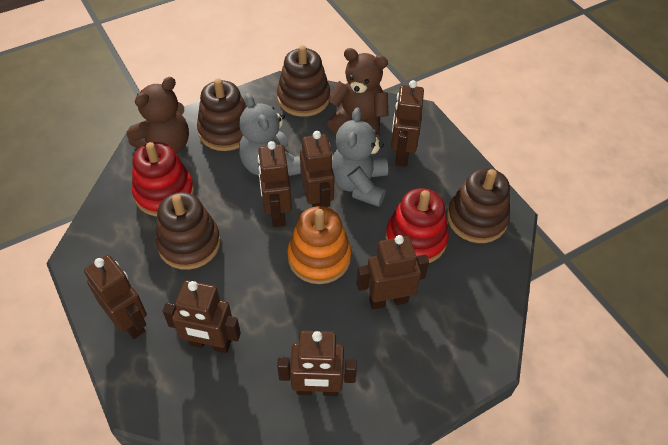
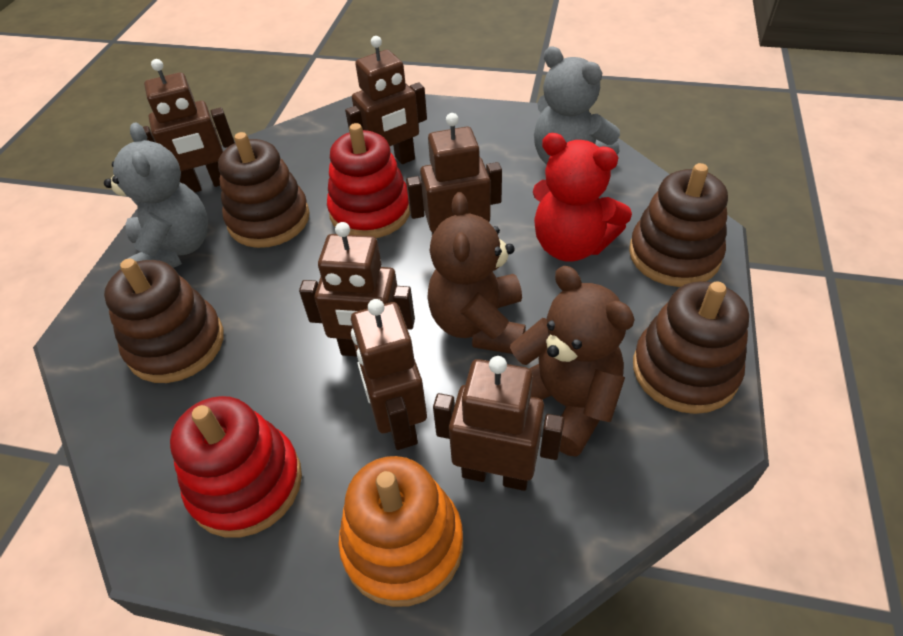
brown robot: 7 -> 6
red teddy bear: 0 -> 1

